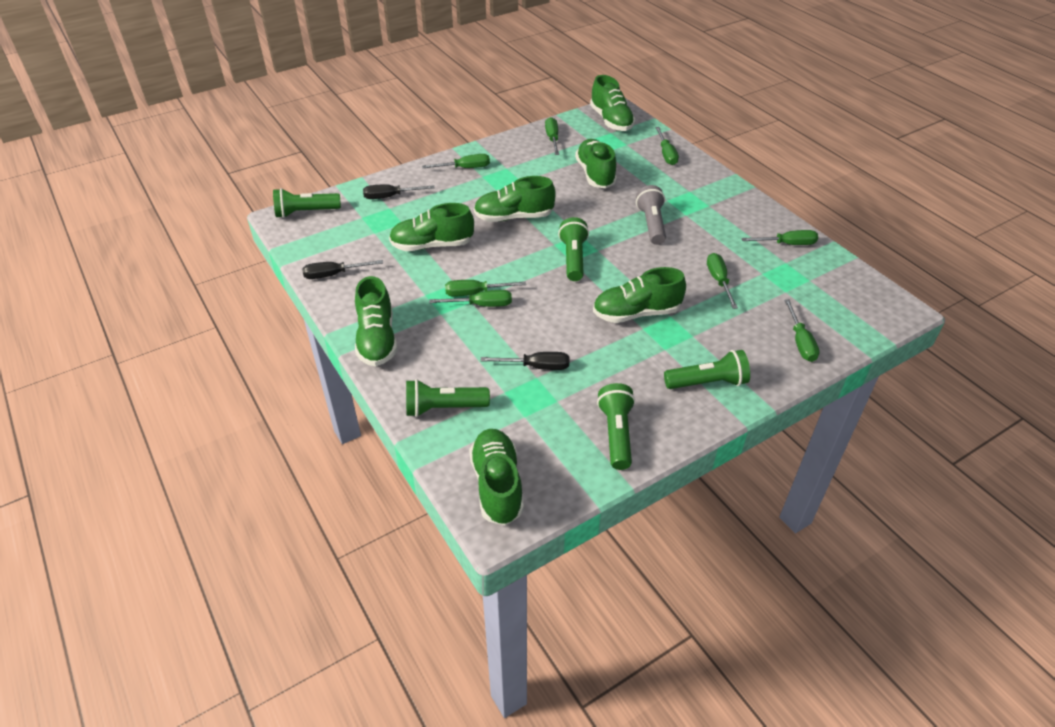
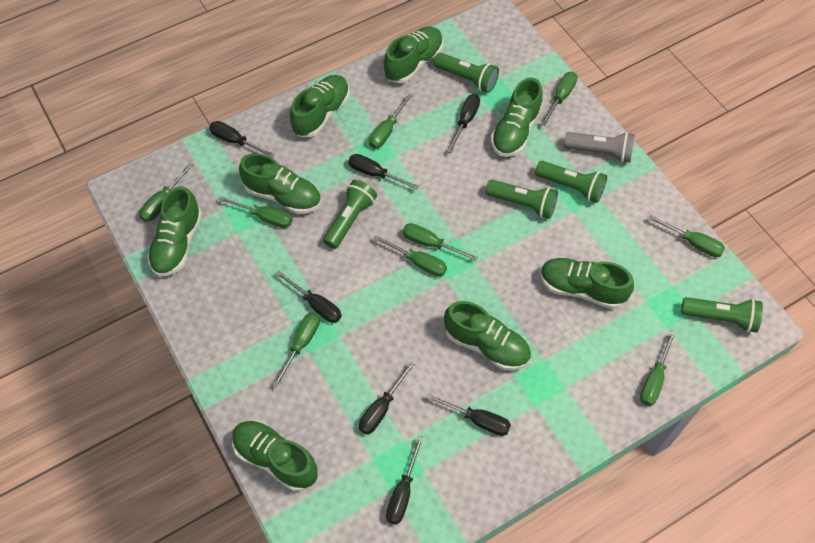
black screwdriver: 3 -> 7
green screwdriver: 8 -> 9
green shoe: 7 -> 8

